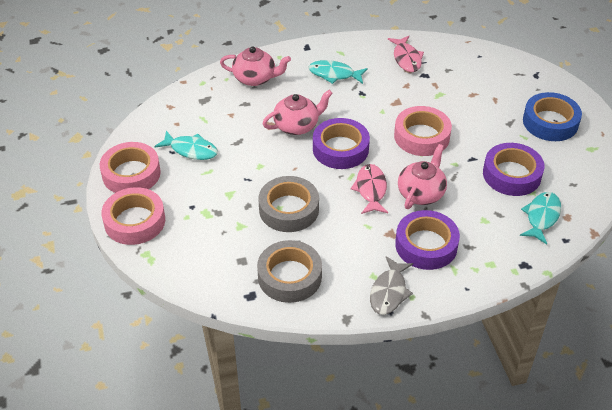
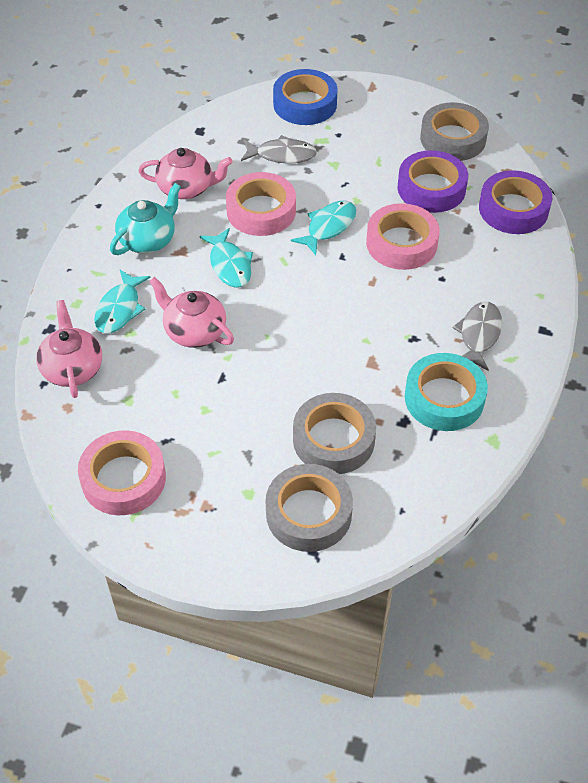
grey fish: 1 -> 2
grey tape: 2 -> 3
pink fish: 2 -> 0
purple tape: 3 -> 2
turquoise tape: 0 -> 1
turquoise teapot: 0 -> 1

